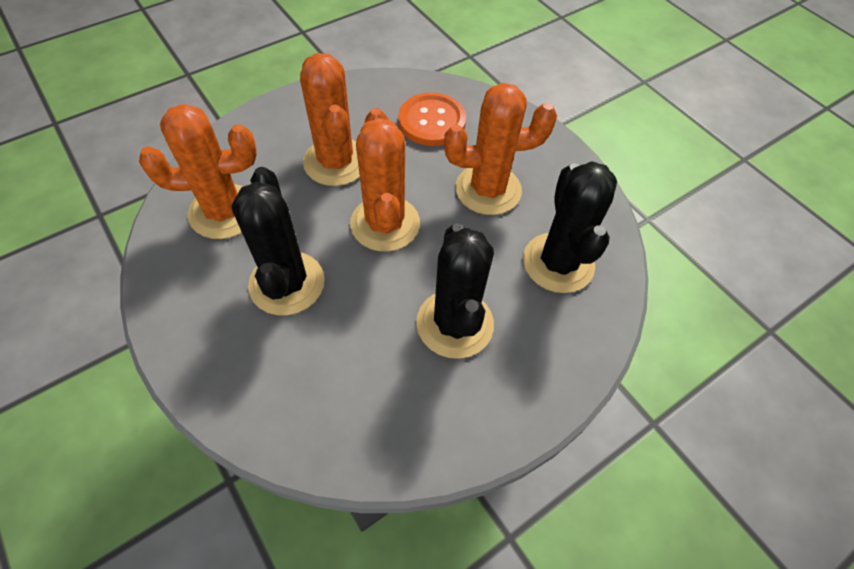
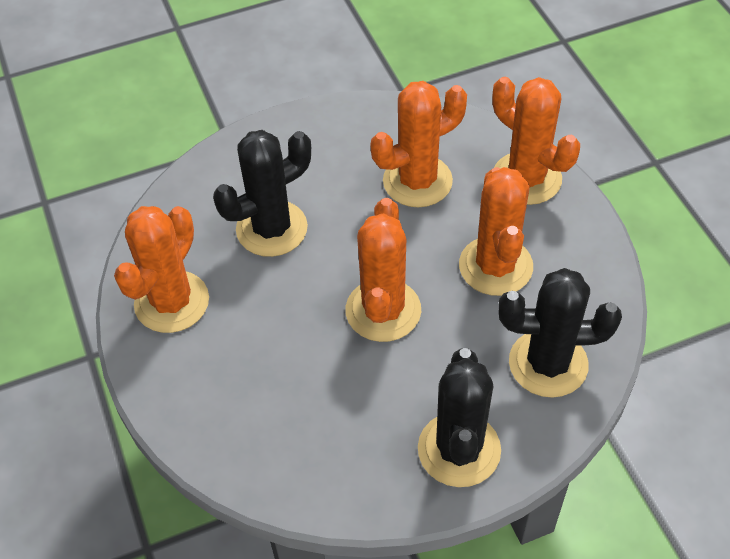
orange button: 1 -> 0
orange cactus: 4 -> 5

